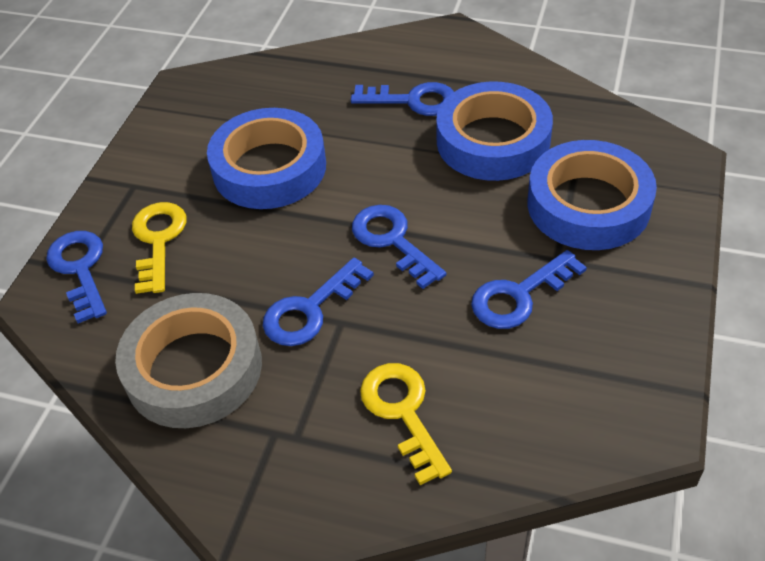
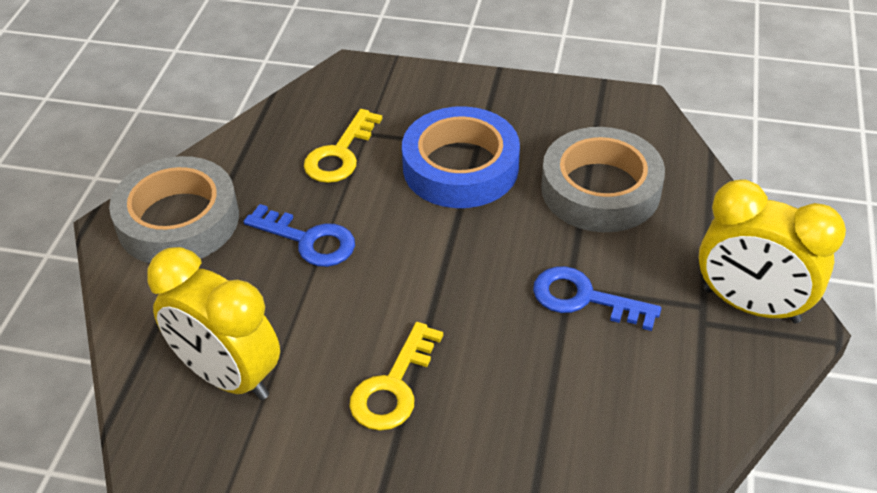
blue key: 5 -> 2
blue tape: 3 -> 1
grey tape: 1 -> 2
yellow clock: 0 -> 2

